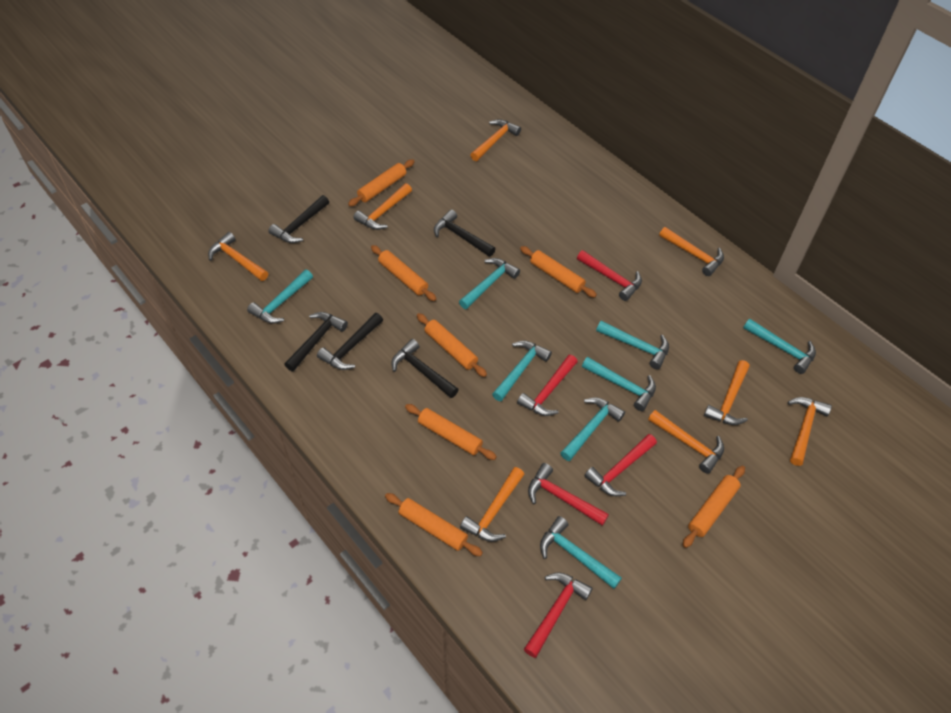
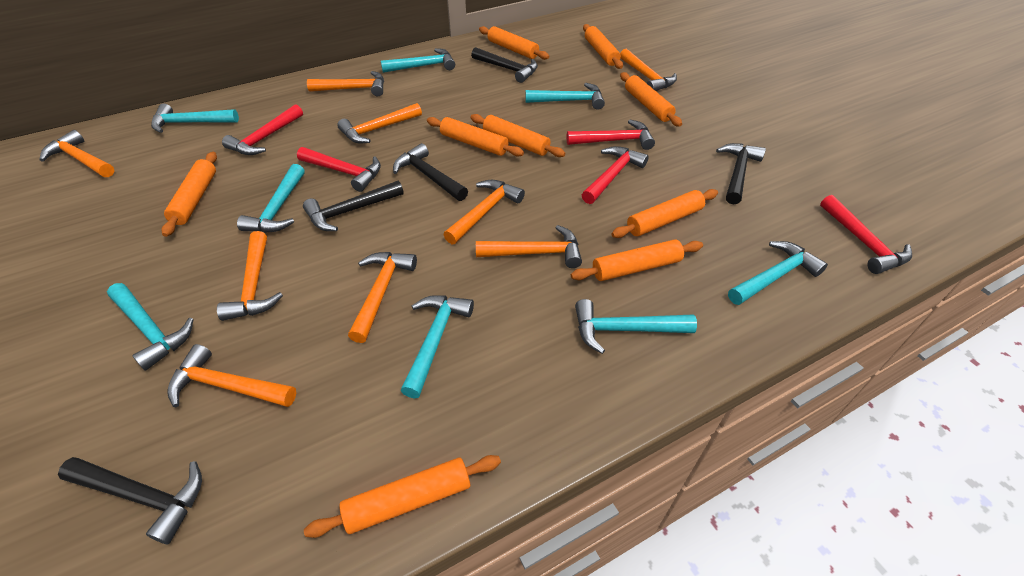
orange hammer: 8 -> 9
orange rolling pin: 7 -> 9

